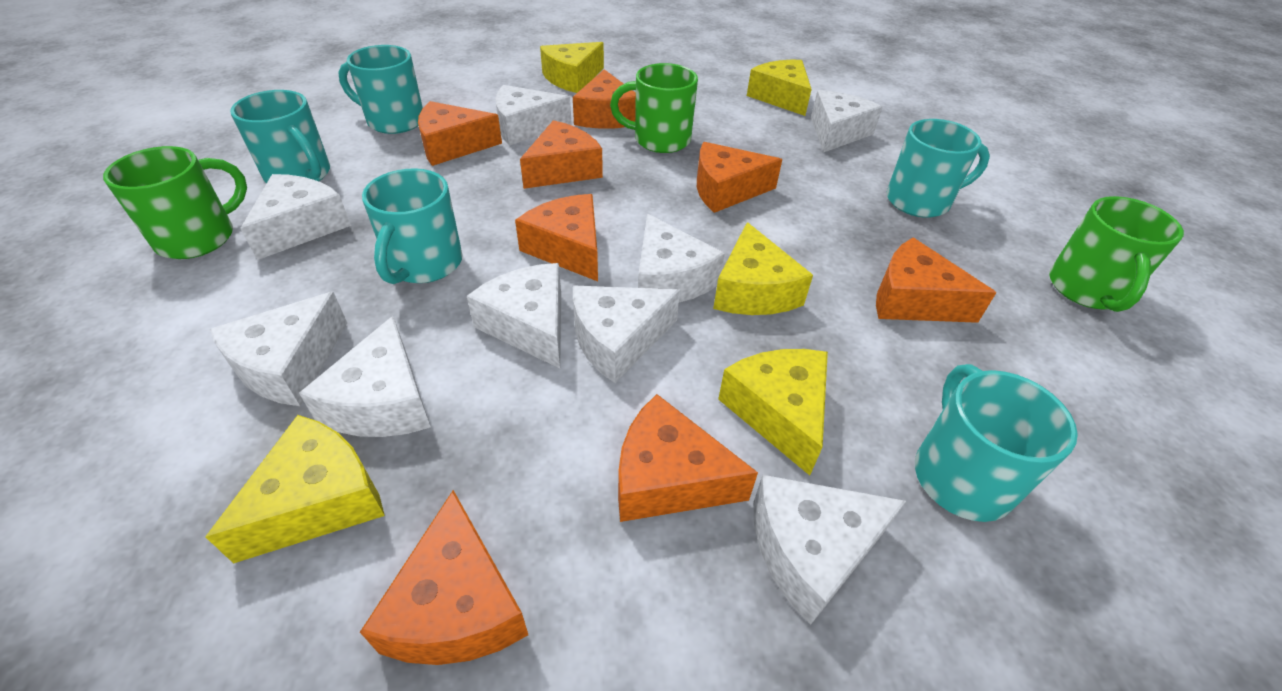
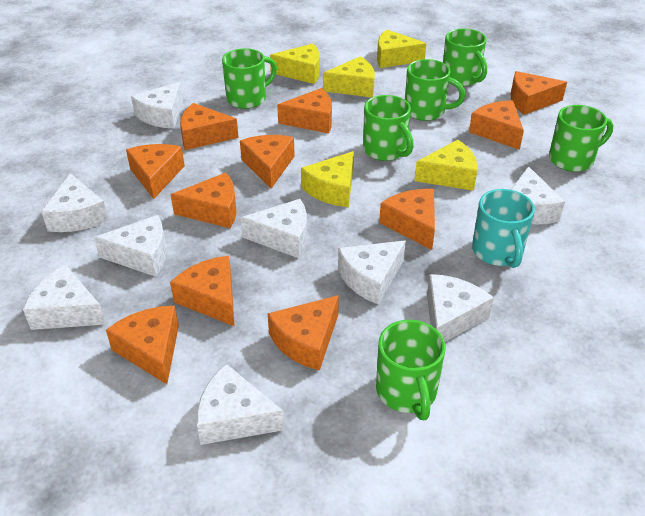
green mug: 3 -> 6
orange cheese: 8 -> 11
turquoise mug: 5 -> 1

